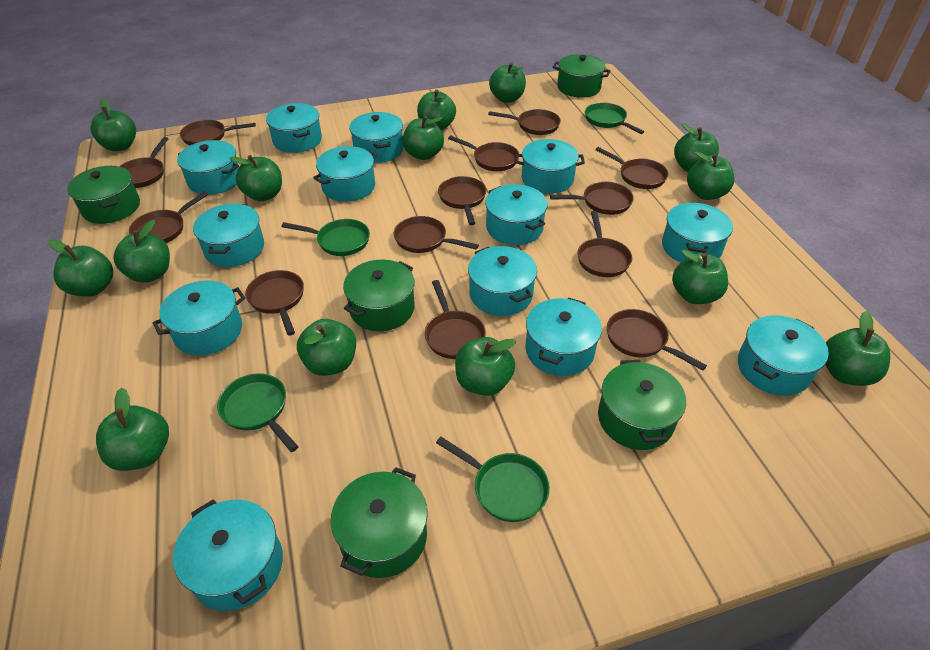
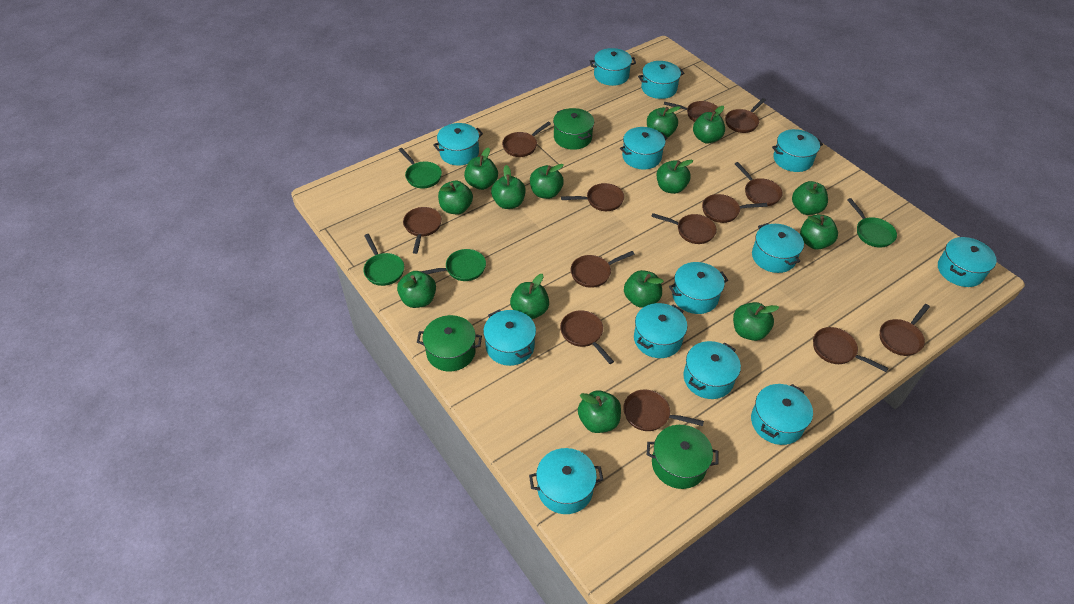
green pot: 5 -> 3

